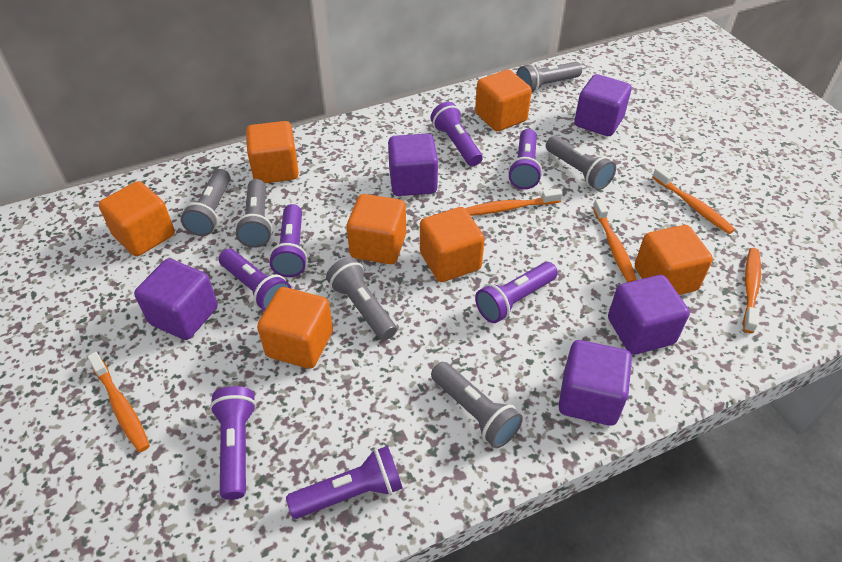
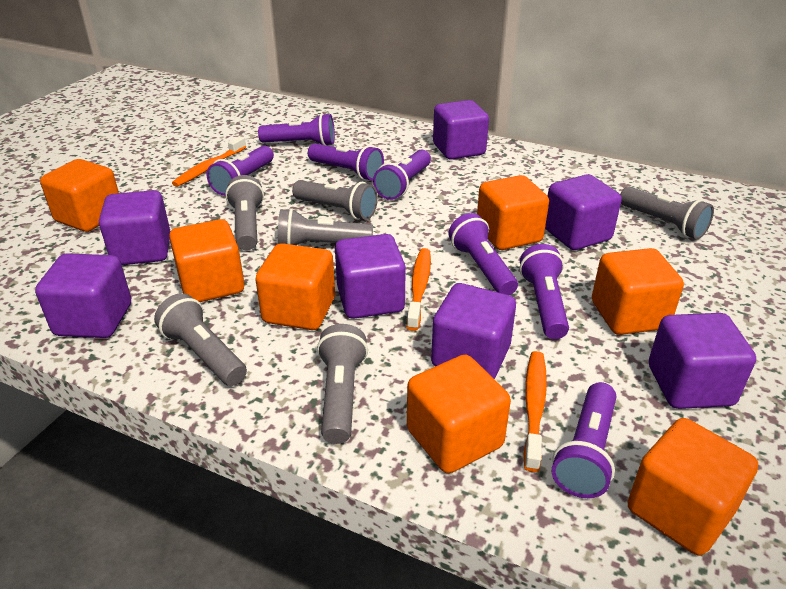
orange toothbrush: 5 -> 3
purple cube: 5 -> 7

